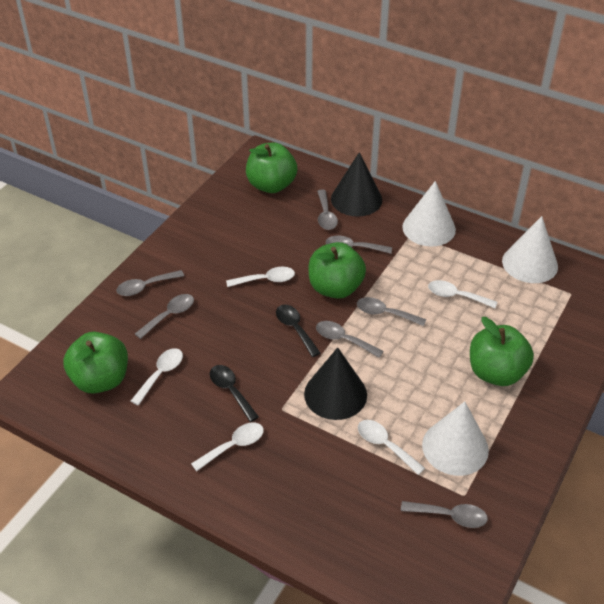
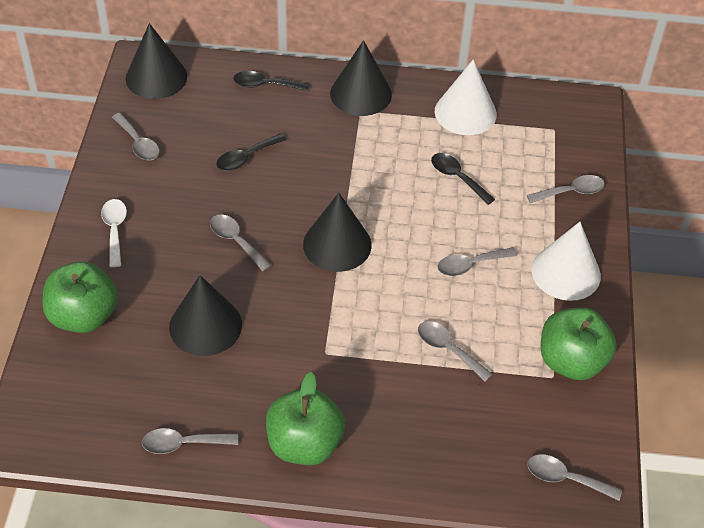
black cone: 2 -> 4
black spoon: 2 -> 3
green apple: 4 -> 3
white cone: 3 -> 2
white spoon: 5 -> 1

